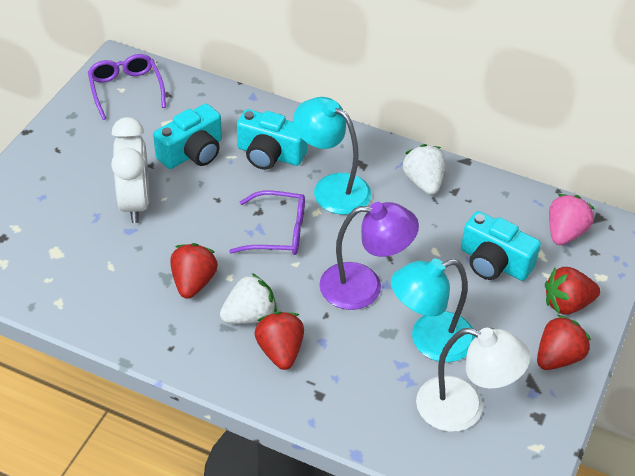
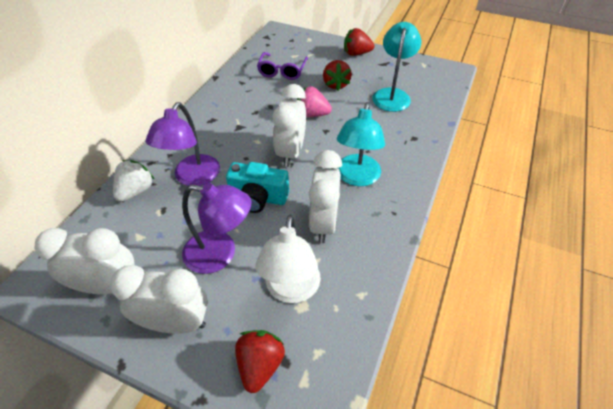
purple glasses: 2 -> 1
purple lamp: 1 -> 2
red strawberry: 4 -> 3
turquoise camera: 3 -> 1
white clock: 1 -> 4
white strawberry: 2 -> 1

